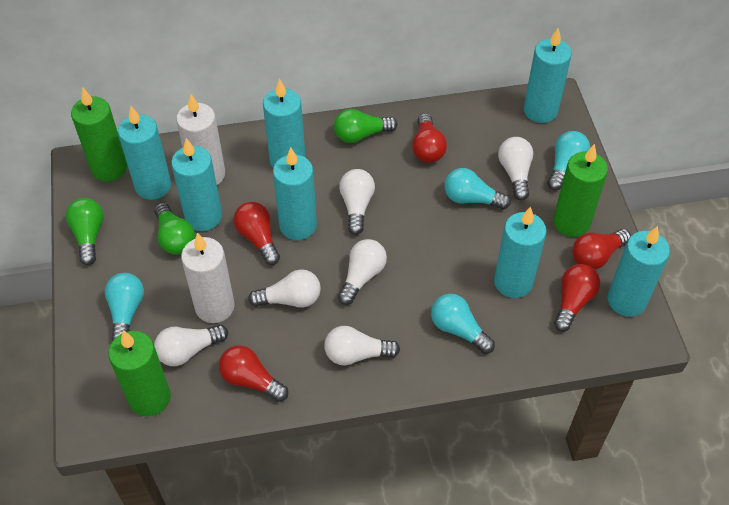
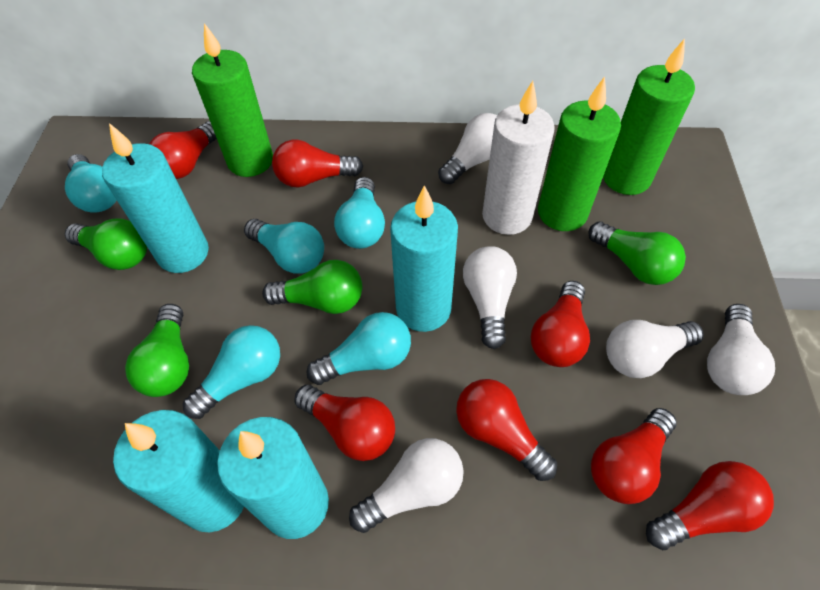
green light bulb: 3 -> 4
red light bulb: 5 -> 7
turquoise candle: 7 -> 4
turquoise light bulb: 4 -> 5
white candle: 2 -> 1
white light bulb: 6 -> 5

